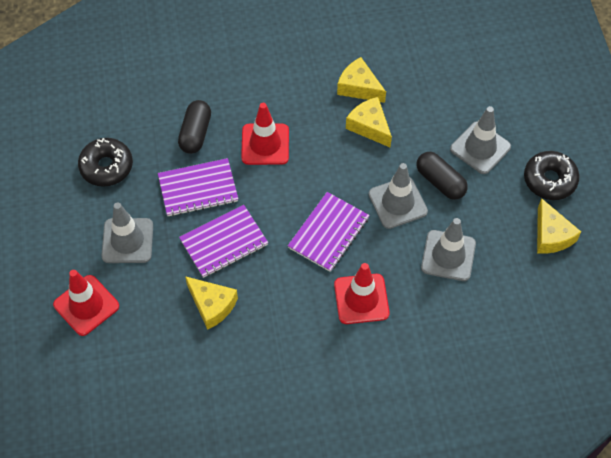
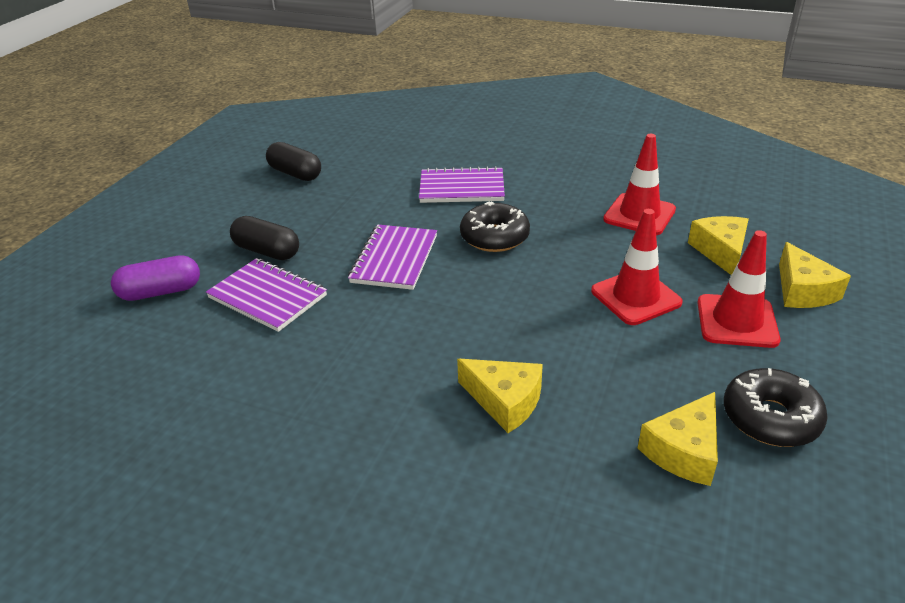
grey traffic cone: 4 -> 0
purple capsule: 0 -> 1

